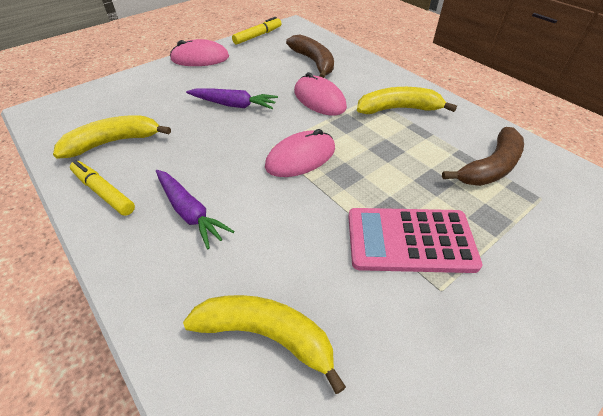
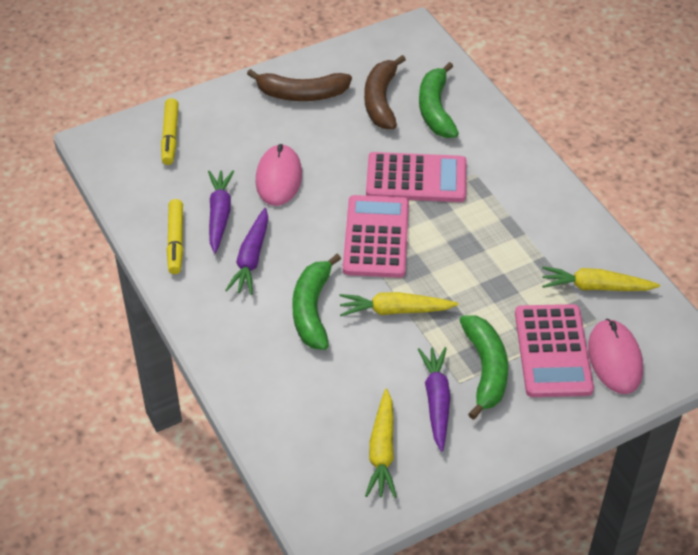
green banana: 0 -> 3
pink calculator: 1 -> 3
pink mouse: 3 -> 2
purple carrot: 2 -> 3
yellow banana: 3 -> 0
yellow carrot: 0 -> 3

